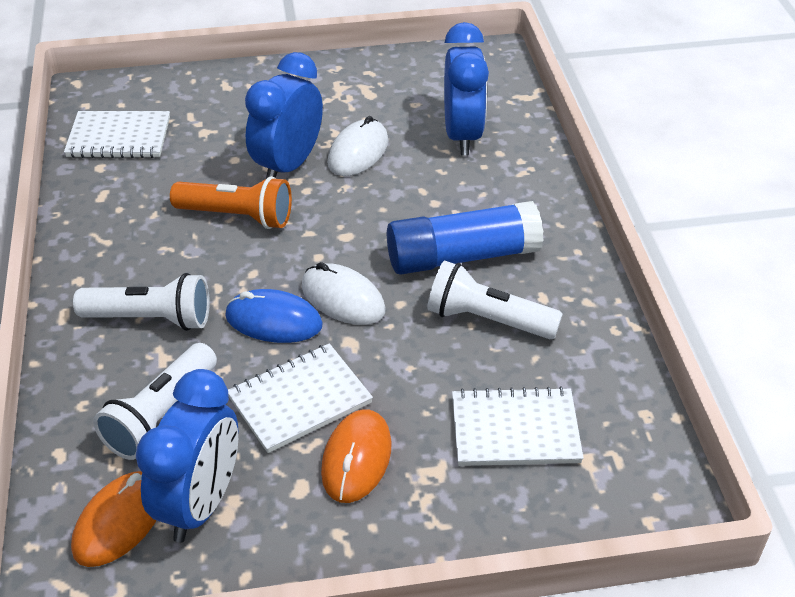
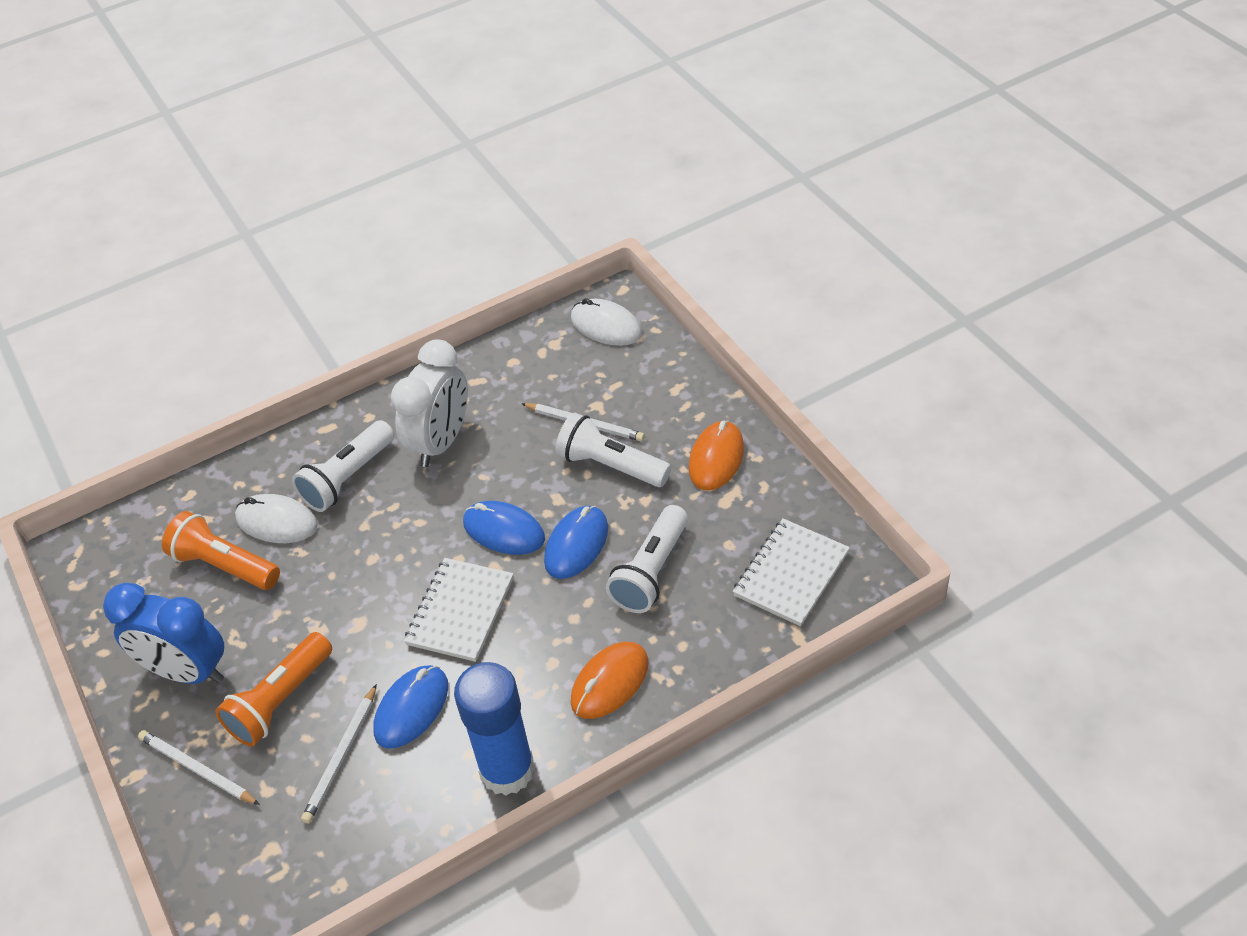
blue clock: 3 -> 1
blue mouse: 1 -> 3
orange flashlight: 1 -> 2
white clock: 0 -> 1
white notebook: 3 -> 2
white pencil: 0 -> 3

